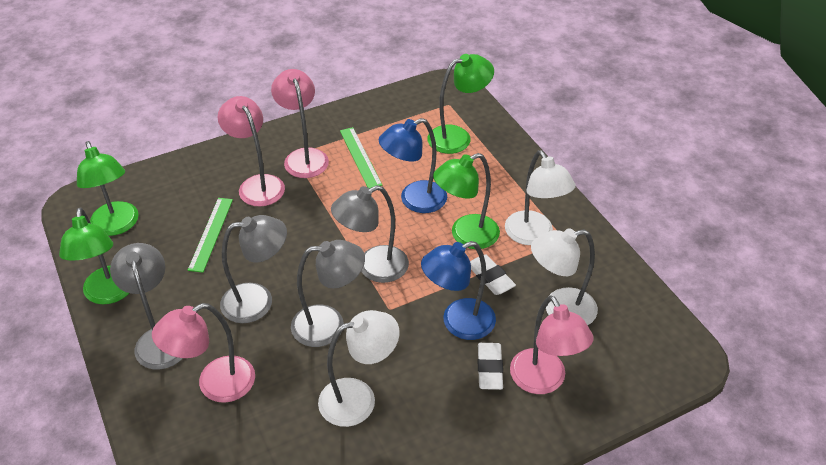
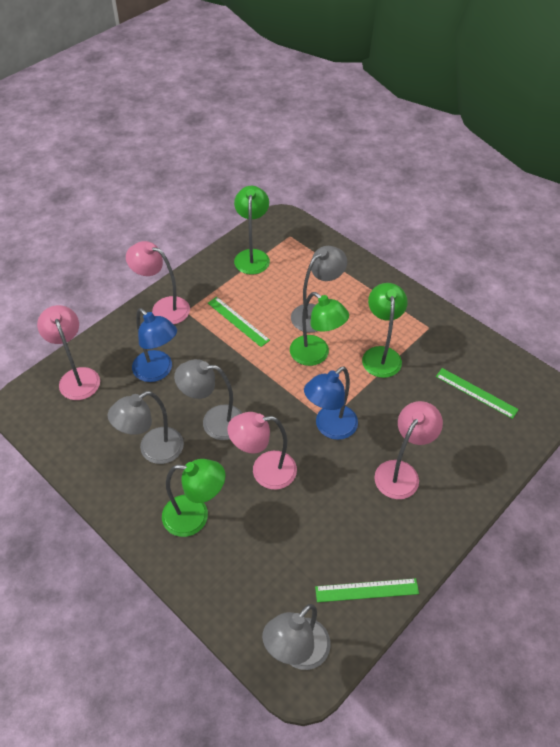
green ruler: 2 -> 3
white eraser: 2 -> 0
white lamp: 3 -> 0

